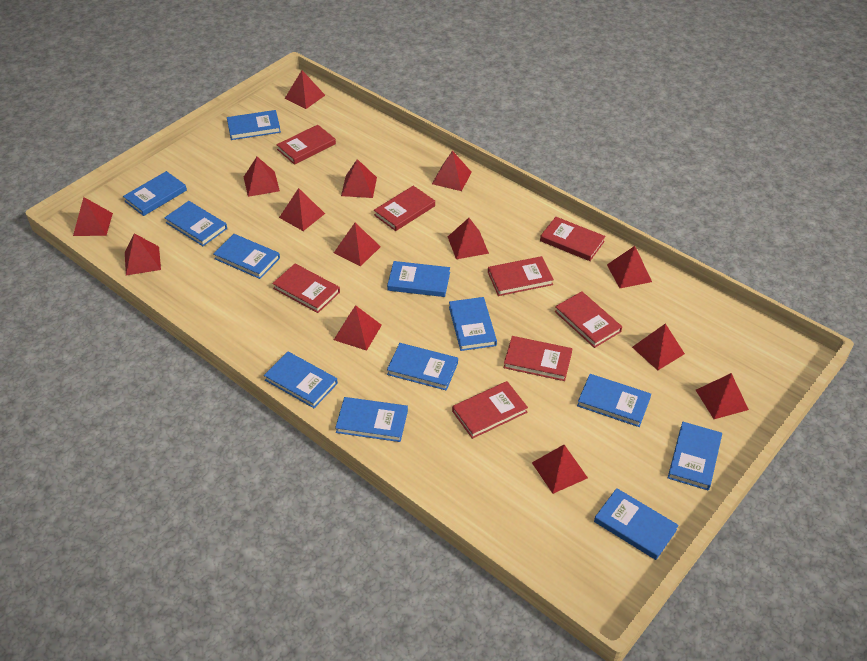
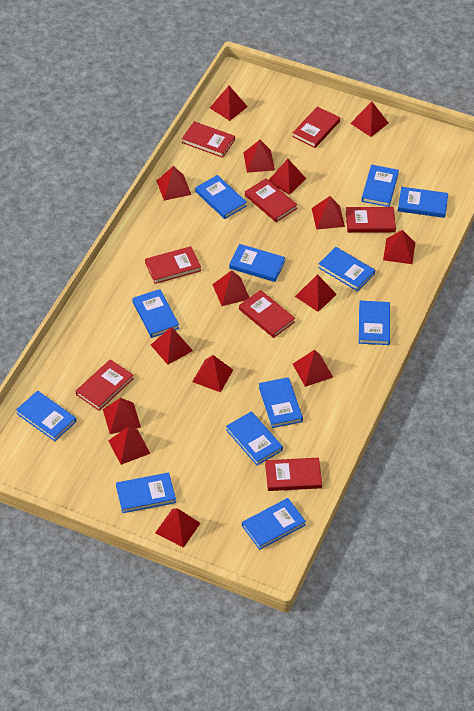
red pyramid: 14 -> 15

